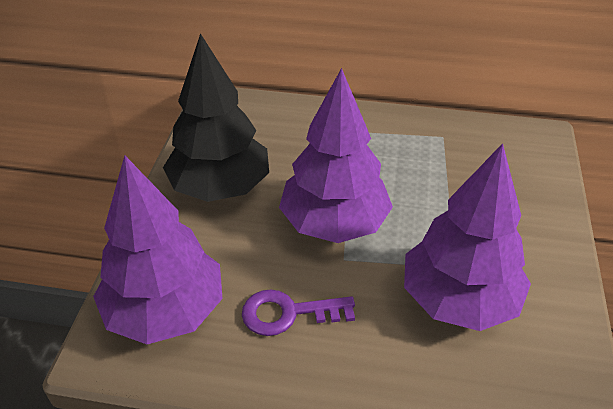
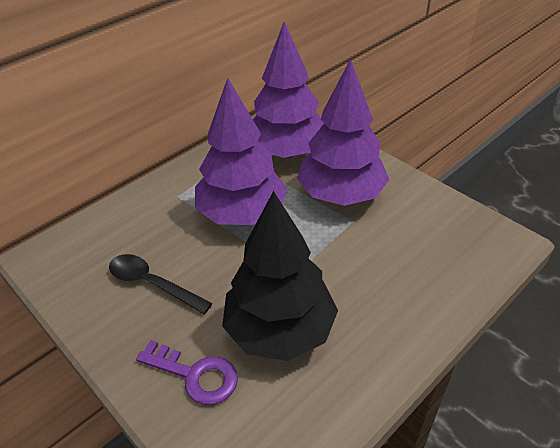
black spoon: 0 -> 1

